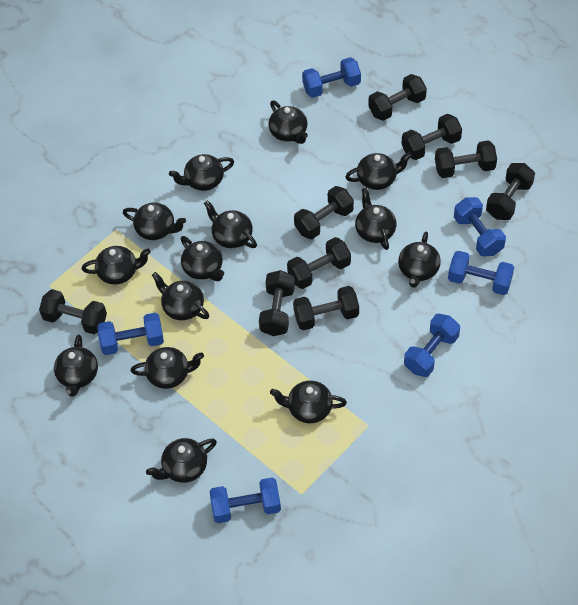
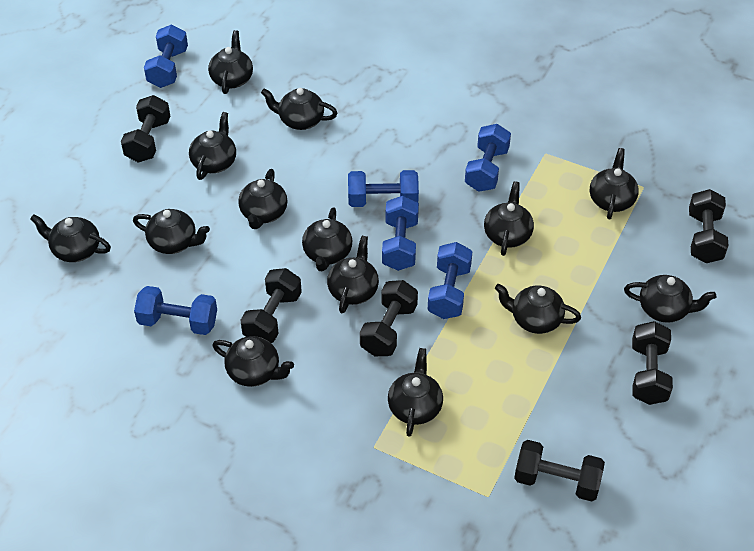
black dumbbell: 9 -> 6

